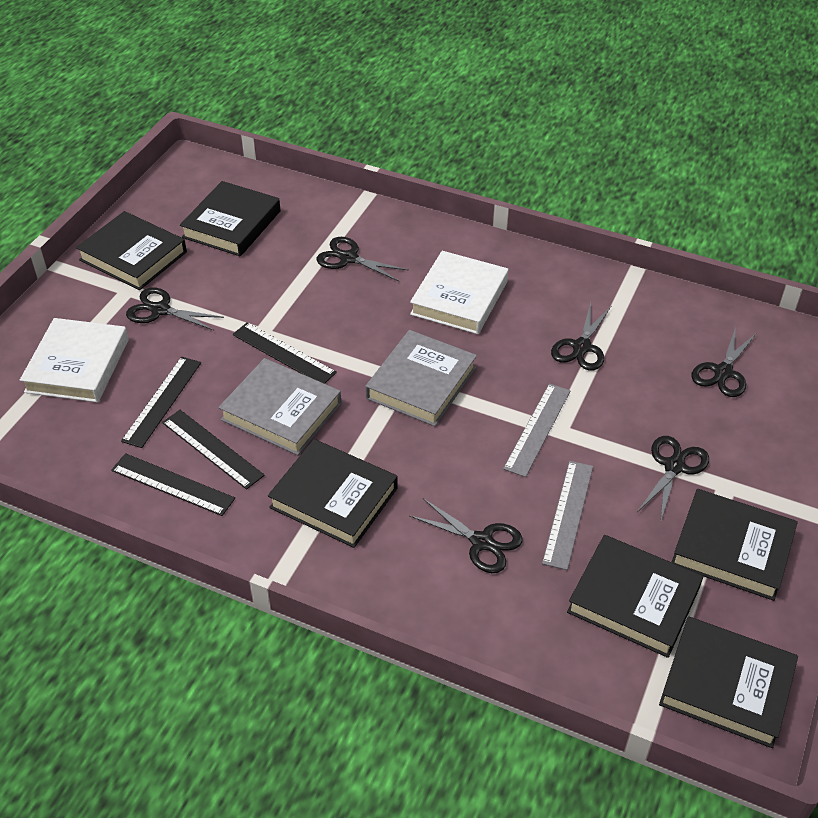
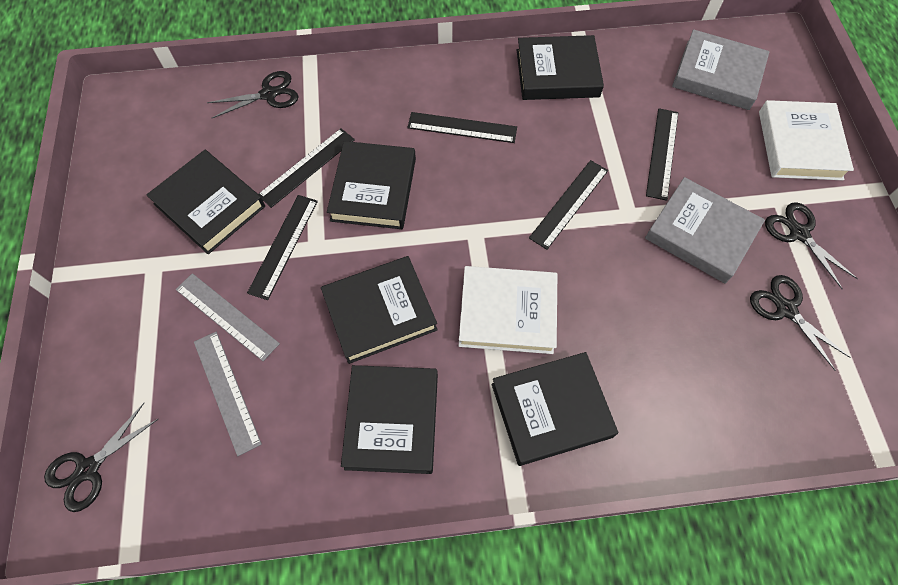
black ruler: 4 -> 5
black scissors: 6 -> 4

